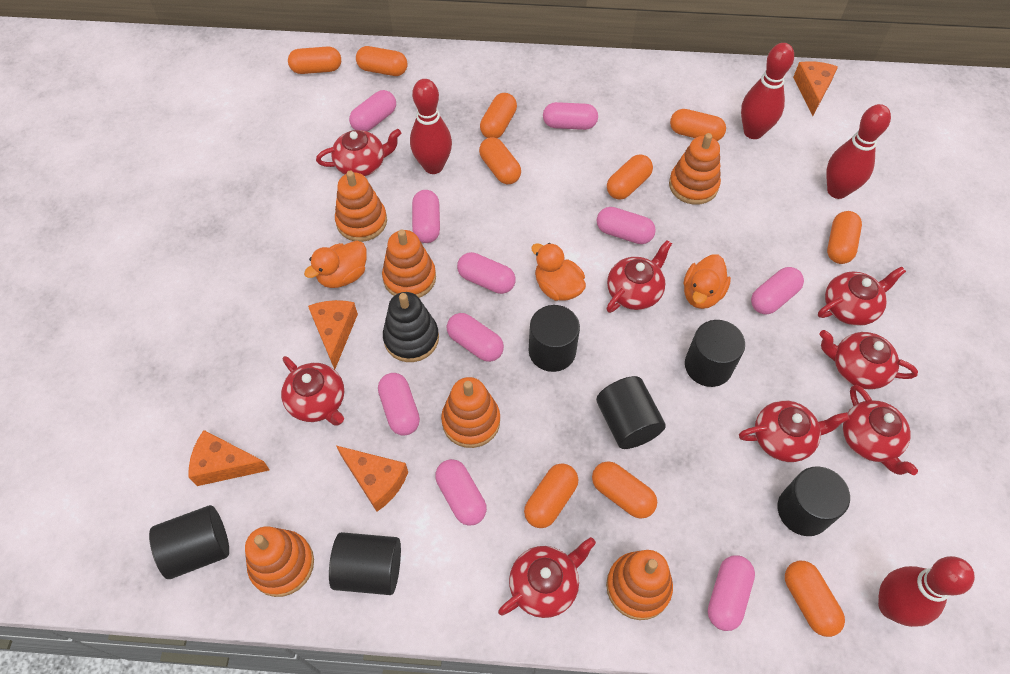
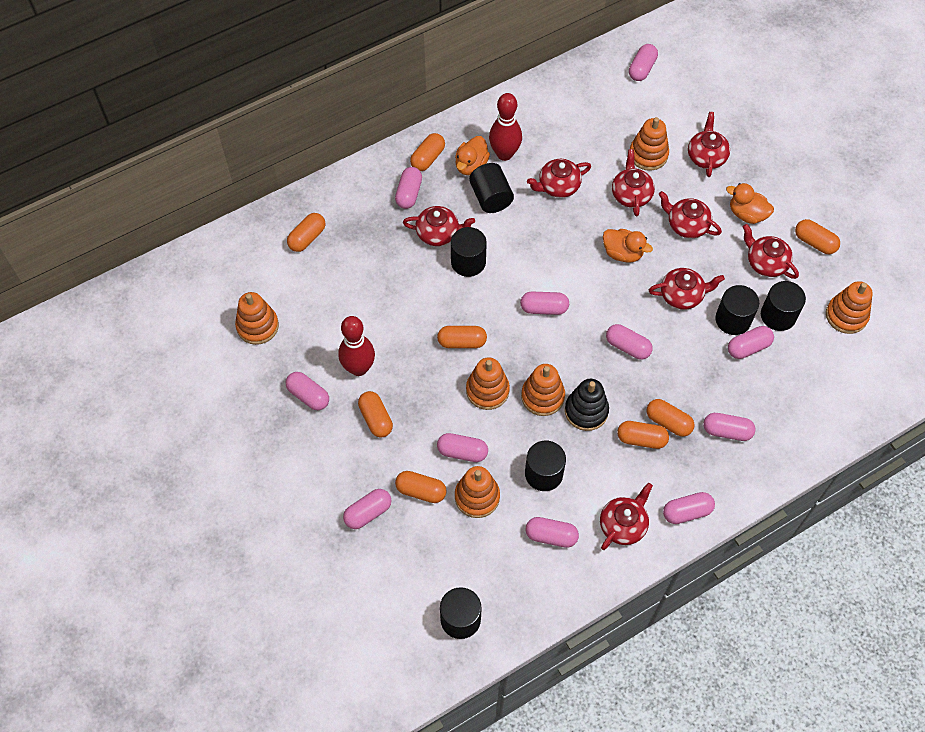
orange capsule: 10 -> 8
orange cheese: 4 -> 0
pink capsule: 10 -> 11
red bowling pin: 4 -> 2

